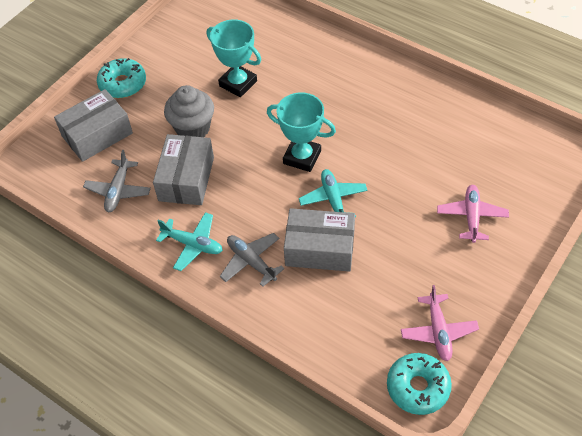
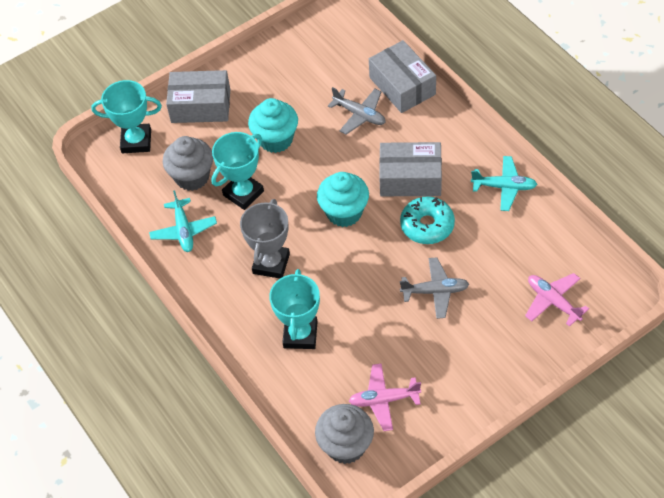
grey cupcake: 1 -> 2
grey trophy: 0 -> 1
turquoise cupcake: 0 -> 2
turquoise donut: 2 -> 1
turquoise trophy: 2 -> 3

